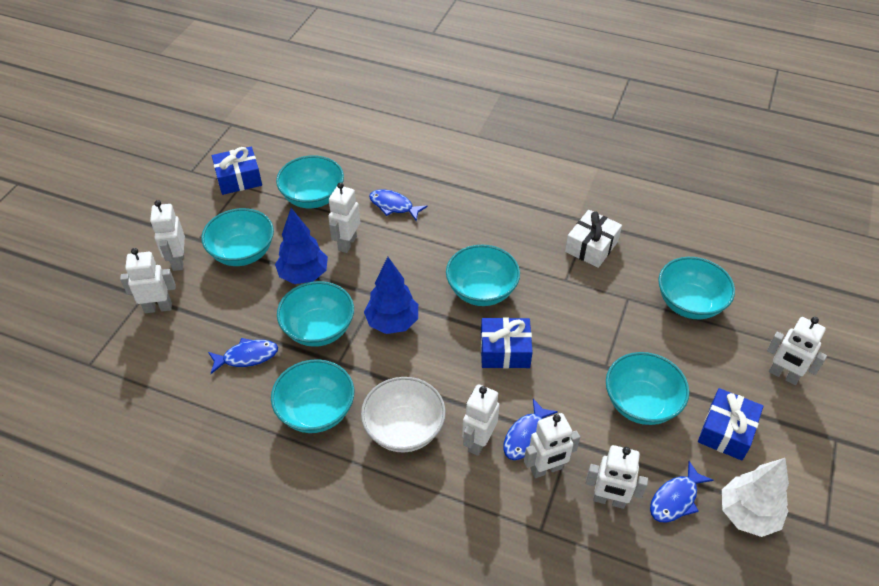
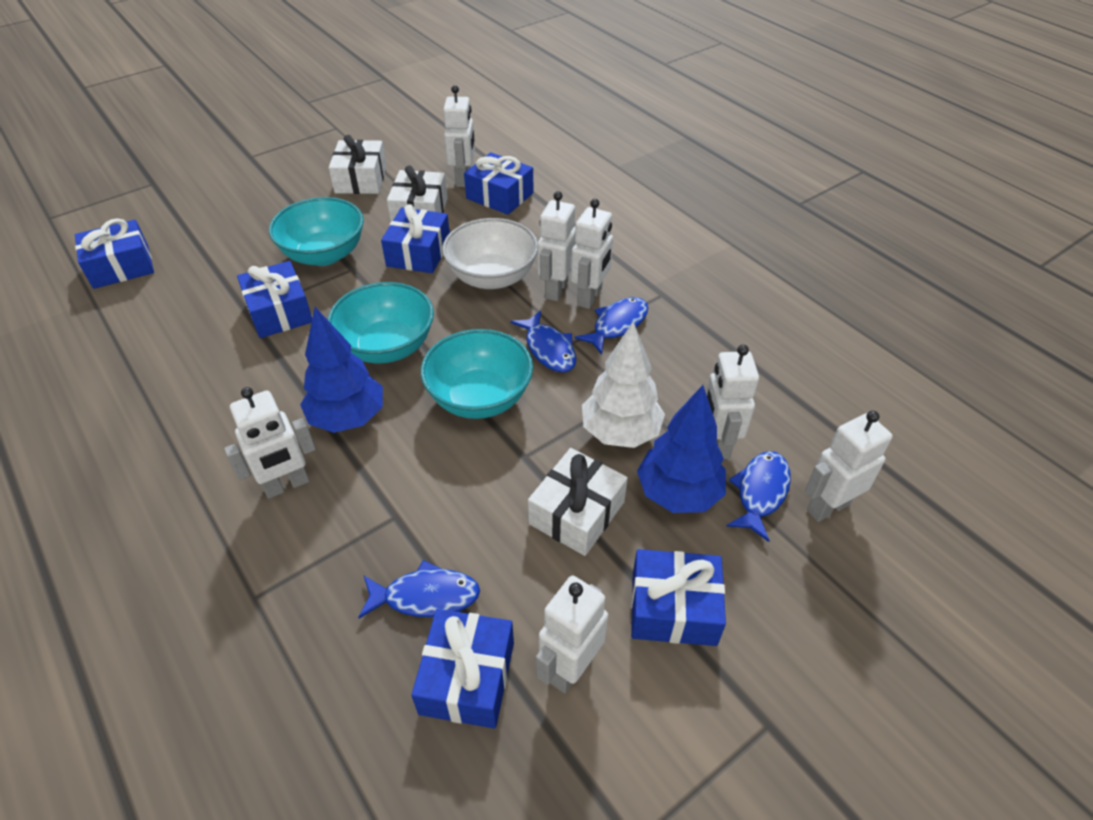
blue gift: 3 -> 6
turquoise bowl: 7 -> 3
white gift: 1 -> 3

